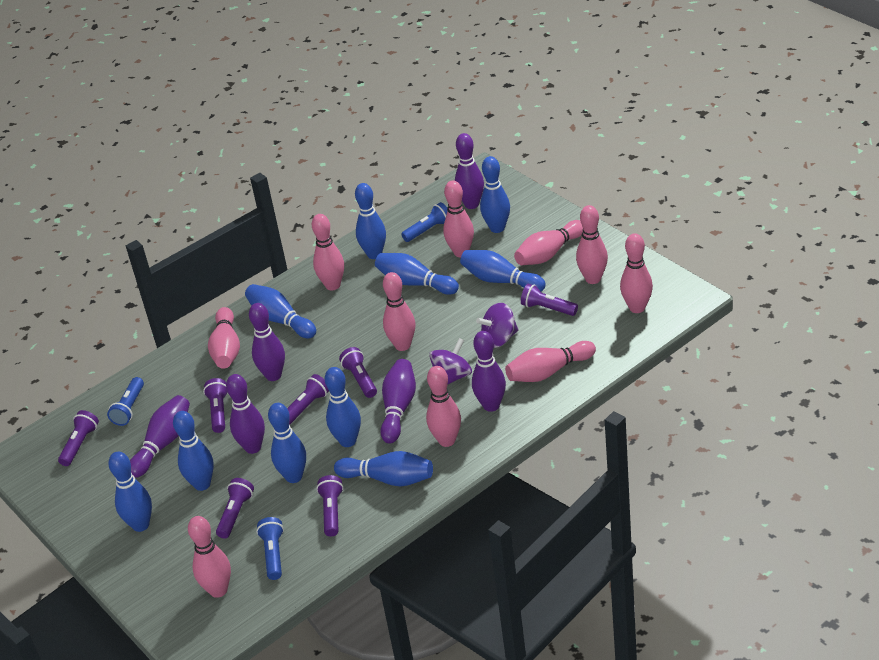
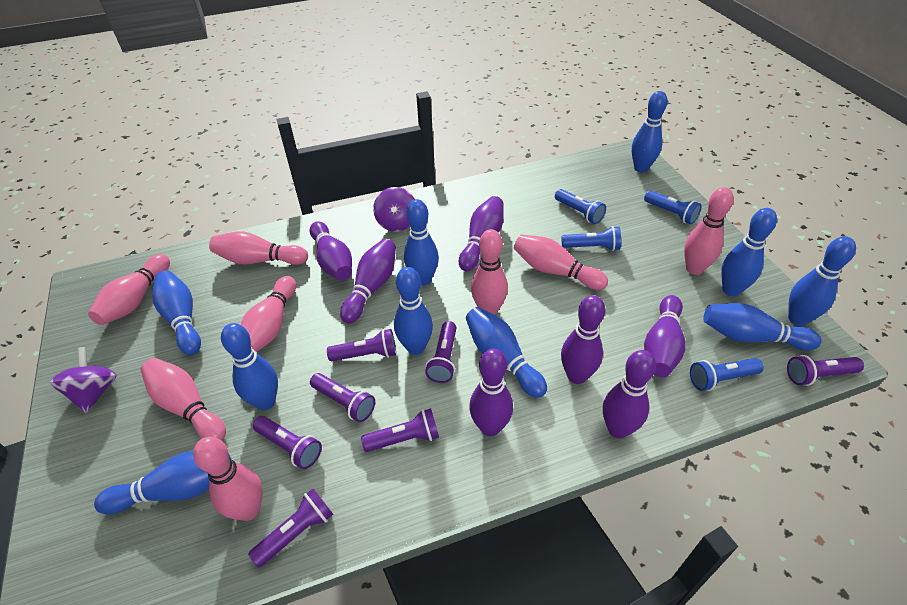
blue flashlight: 3 -> 4
pink bowling pin: 10 -> 8
purple bowling pin: 6 -> 7

